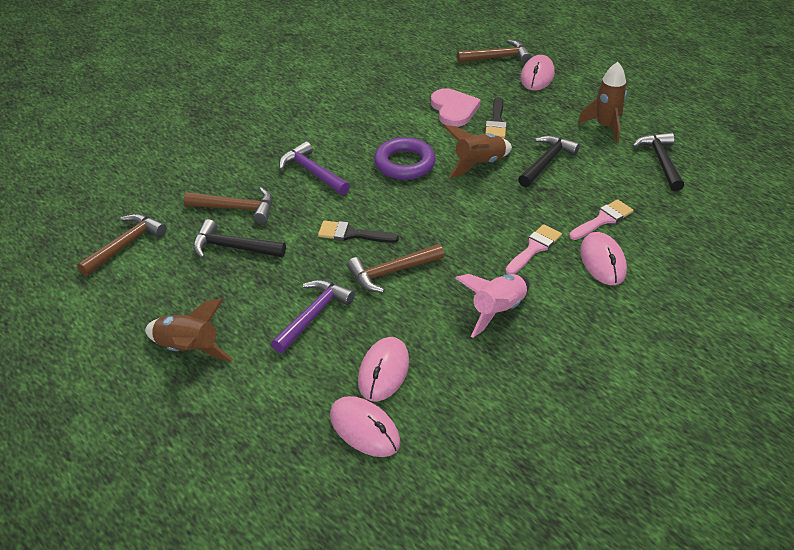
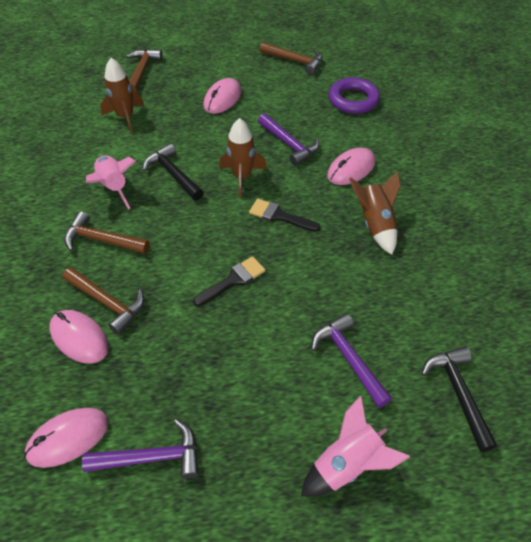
black hammer: 3 -> 2
pink brush: 2 -> 0
pink heart: 1 -> 0
pink rocket: 1 -> 2
purple hammer: 2 -> 3

